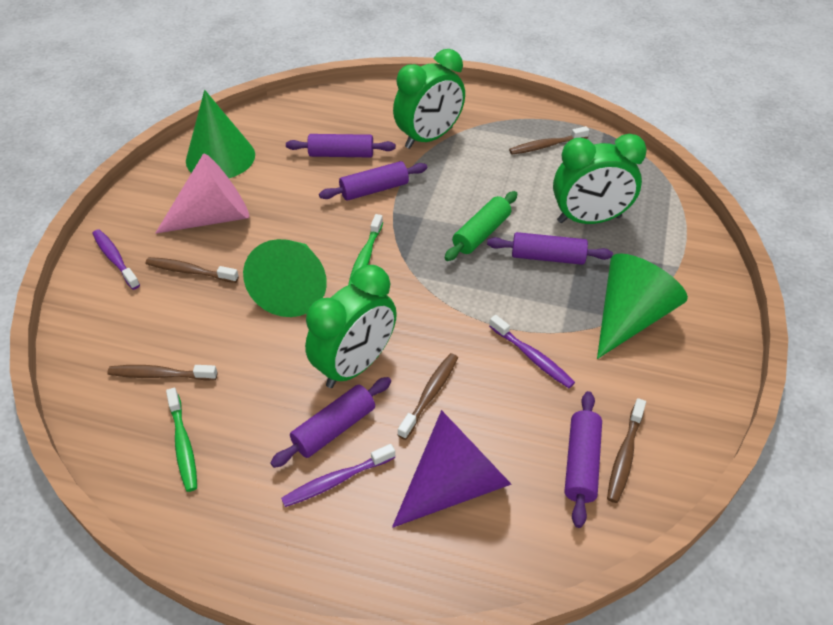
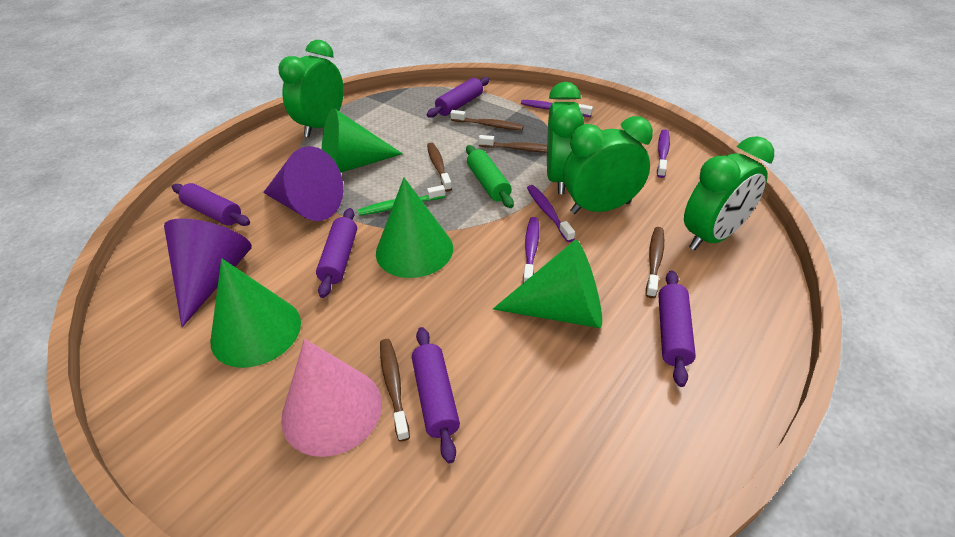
green clock: 3 -> 4
green cone: 3 -> 4
green toothbrush: 2 -> 1
purple cone: 1 -> 2
purple toothbrush: 3 -> 4

